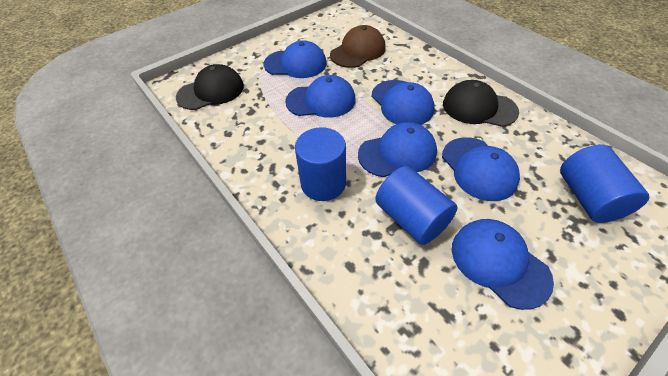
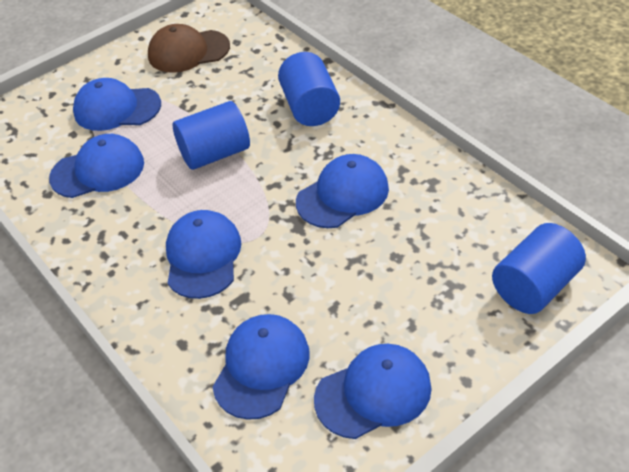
black cap: 2 -> 0

